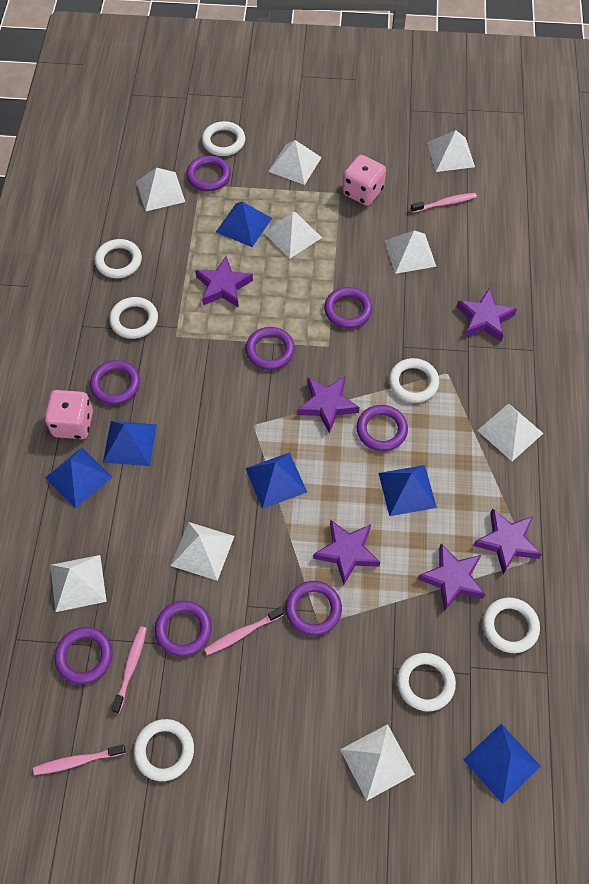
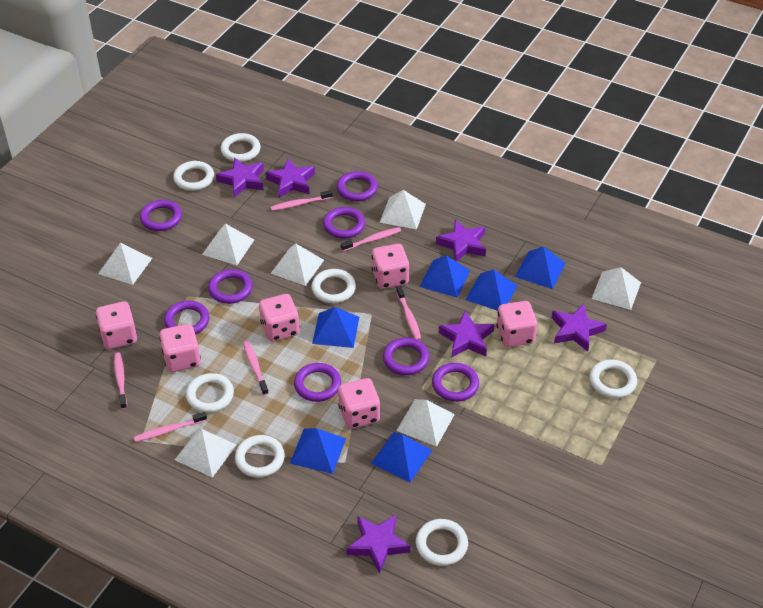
pink dice: 2 -> 6
pink toothbrush: 4 -> 6
white pyramid: 9 -> 7

